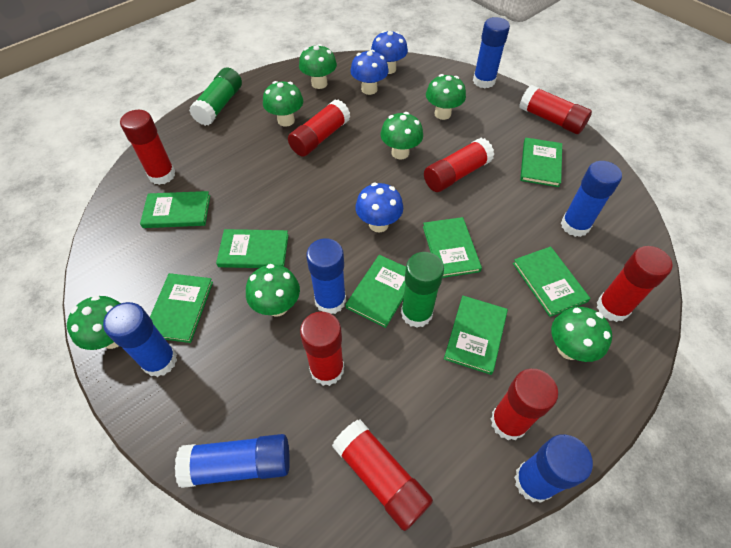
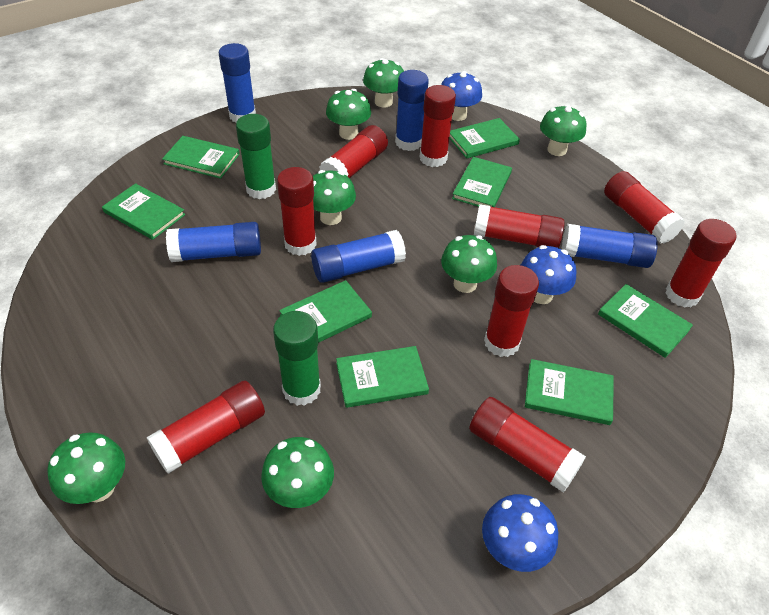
blue glue stick: 6 -> 5
red glue stick: 8 -> 9

